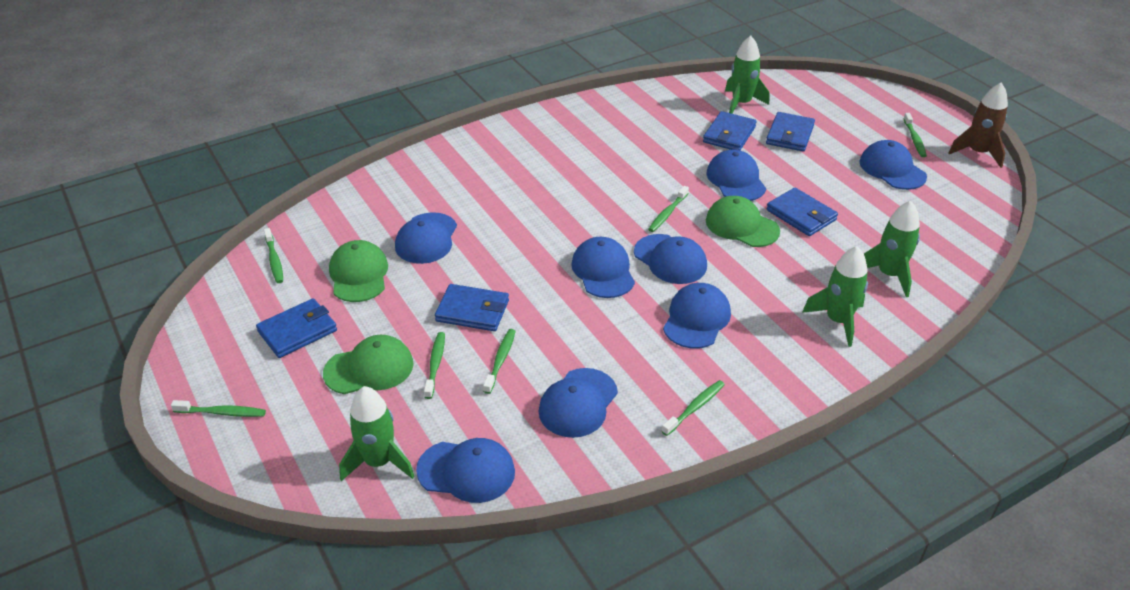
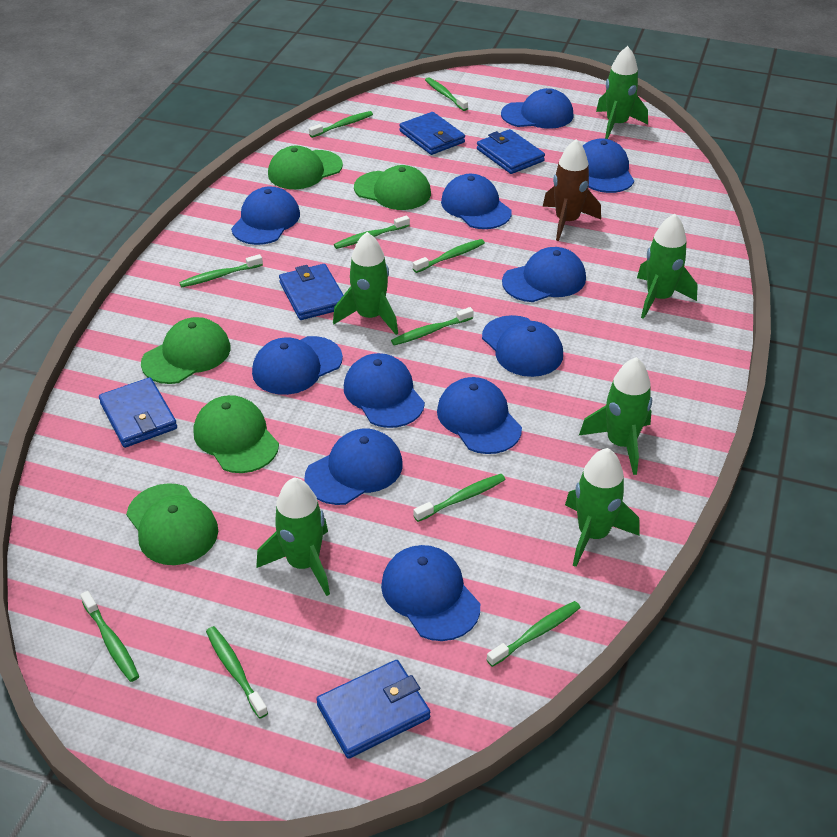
blue cap: 8 -> 11
green cap: 3 -> 5
green rocket: 4 -> 6
green toothbrush: 7 -> 10

